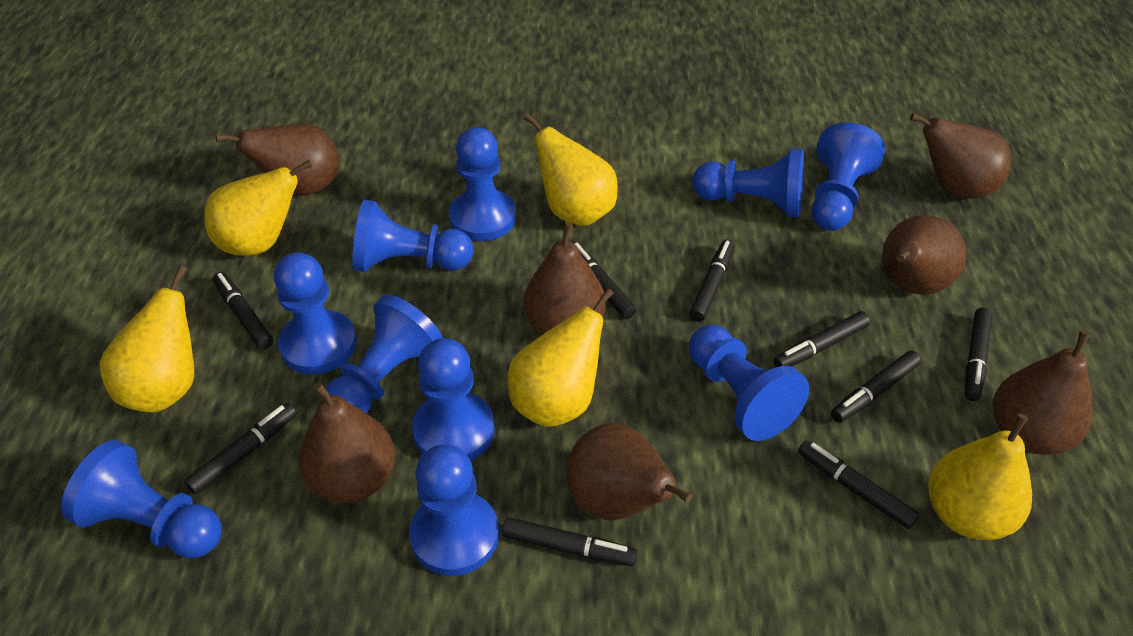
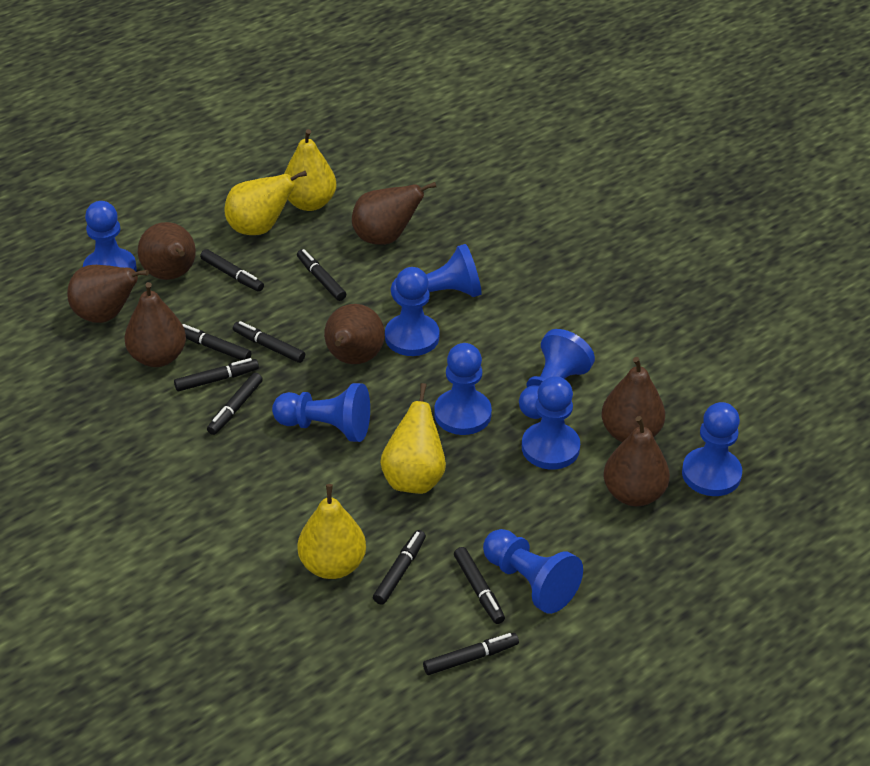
blue pawn: 10 -> 9
yellow pear: 5 -> 4

